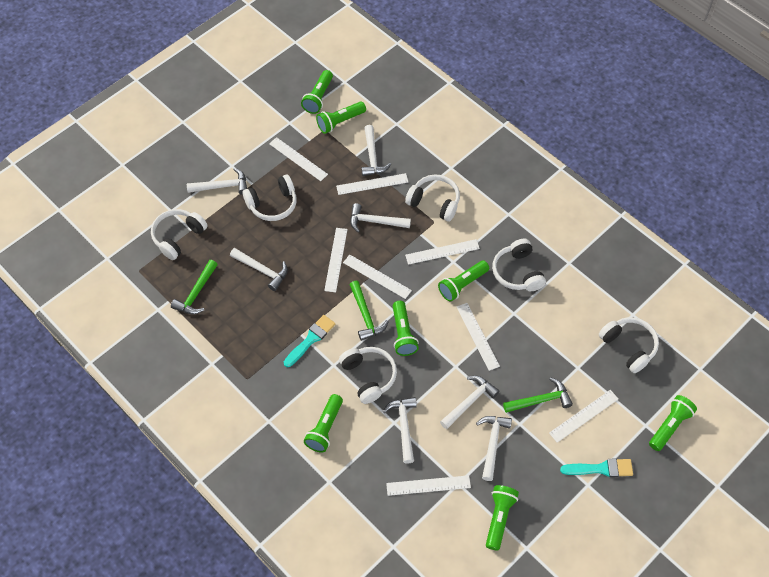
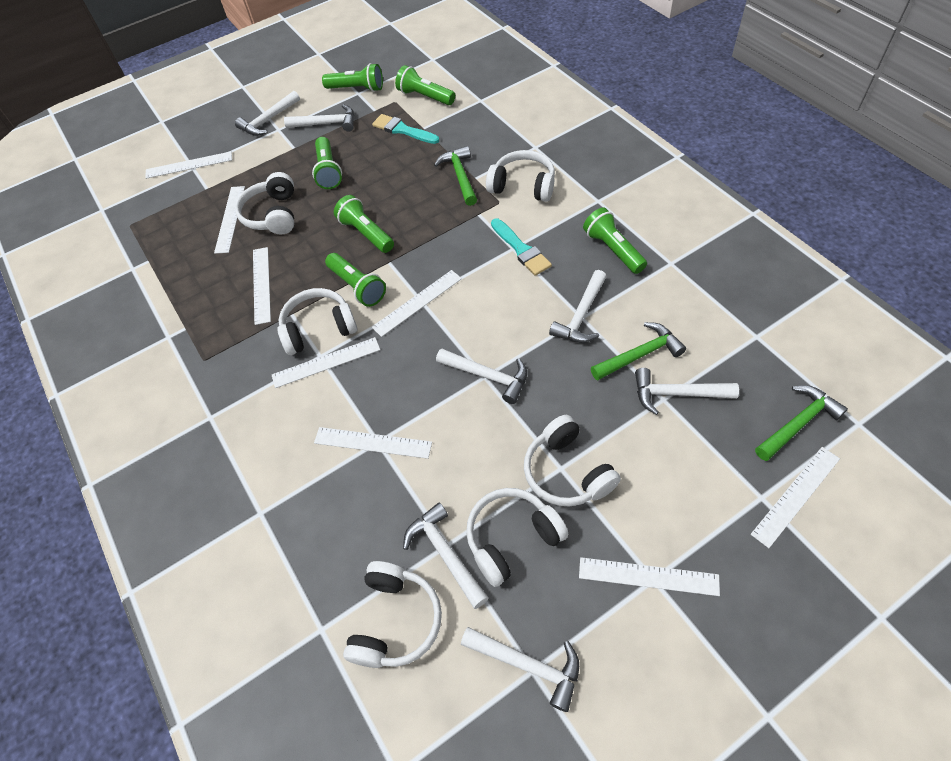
green flashlight: 7 -> 6

